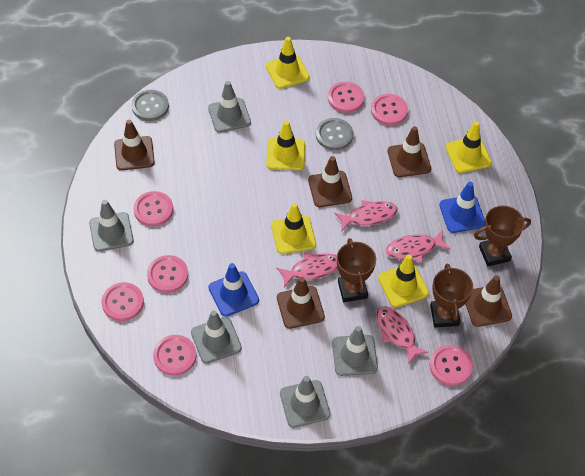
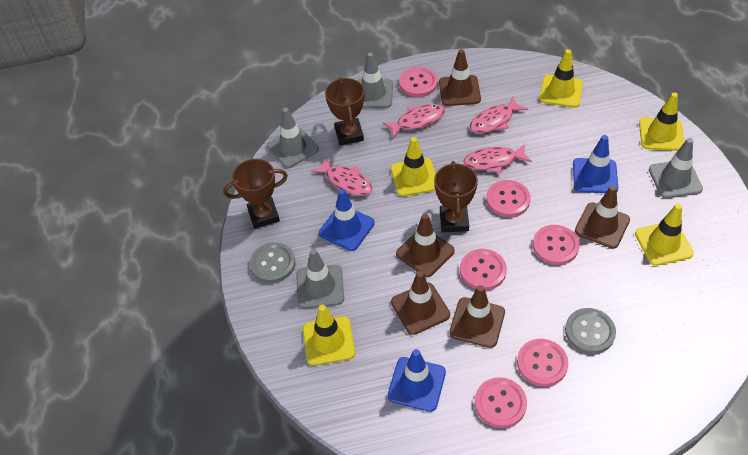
blue traffic cone: 2 -> 3
grey traffic cone: 5 -> 4
pink button: 7 -> 6

